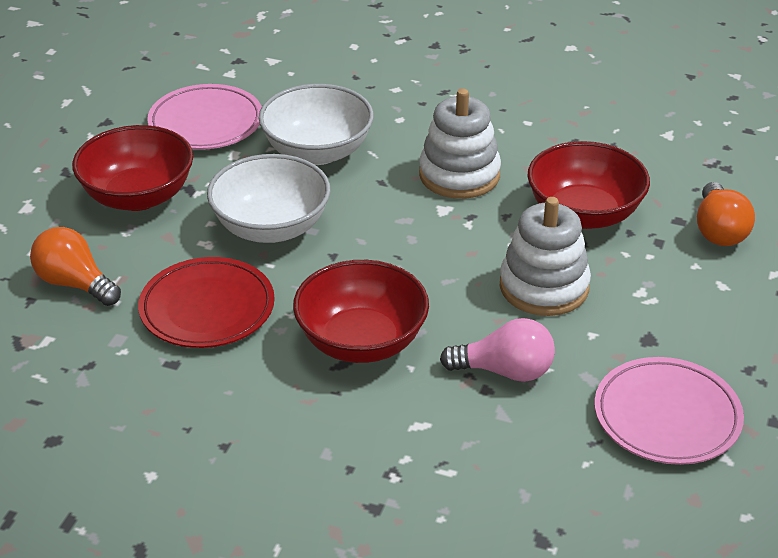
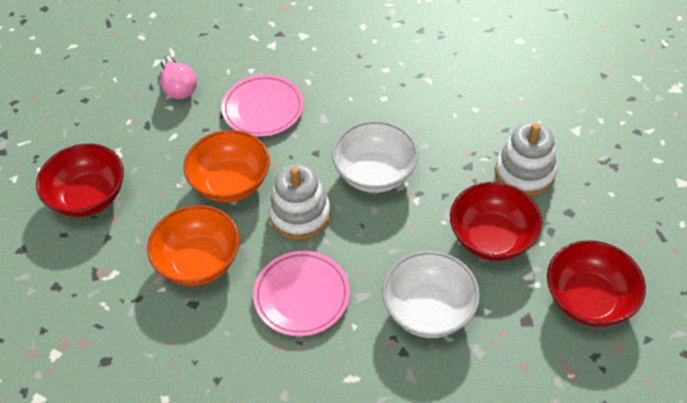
orange bowl: 0 -> 2
orange light bulb: 2 -> 0
red plate: 1 -> 0

